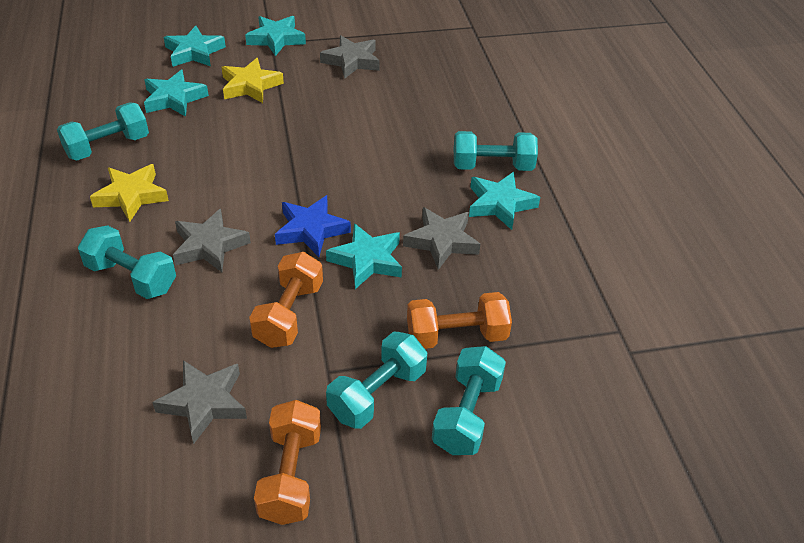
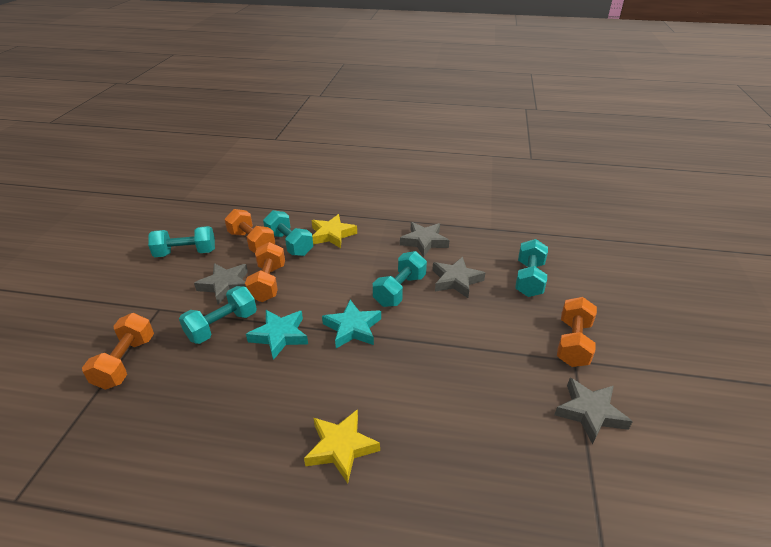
blue star: 1 -> 0
orange dumbbell: 3 -> 4
turquoise star: 5 -> 2

